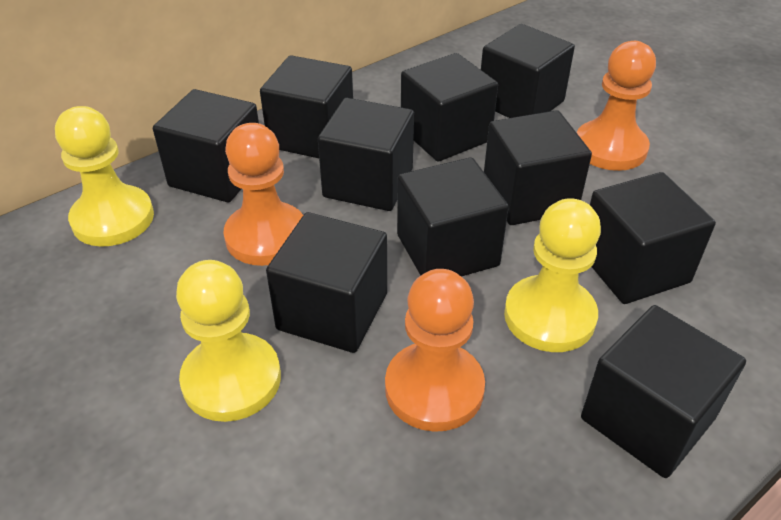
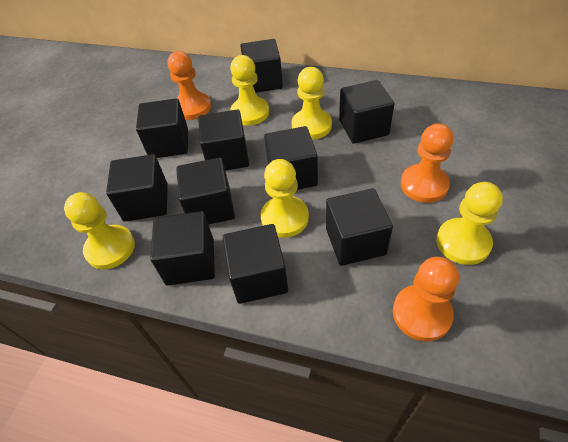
yellow pawn: 3 -> 5

